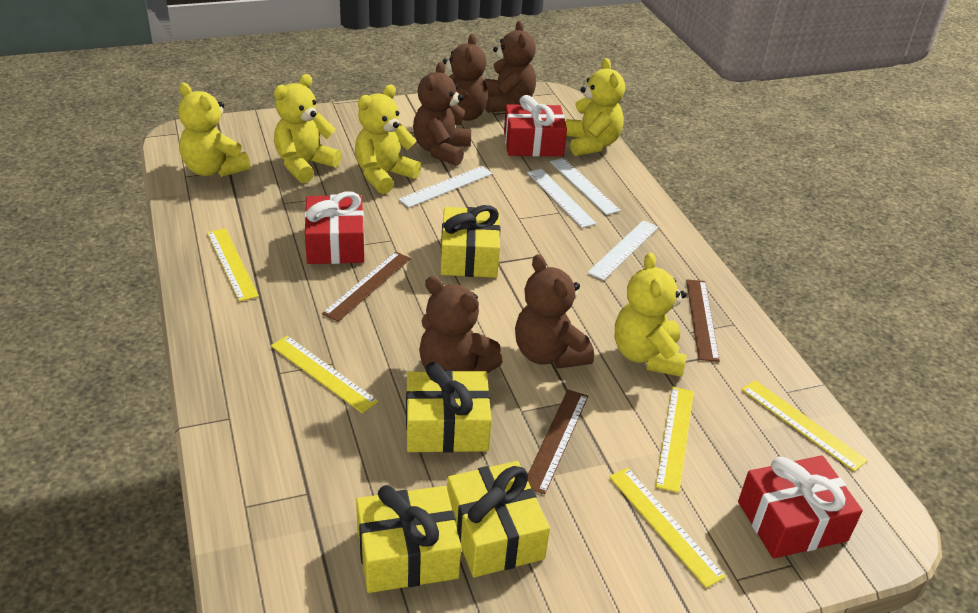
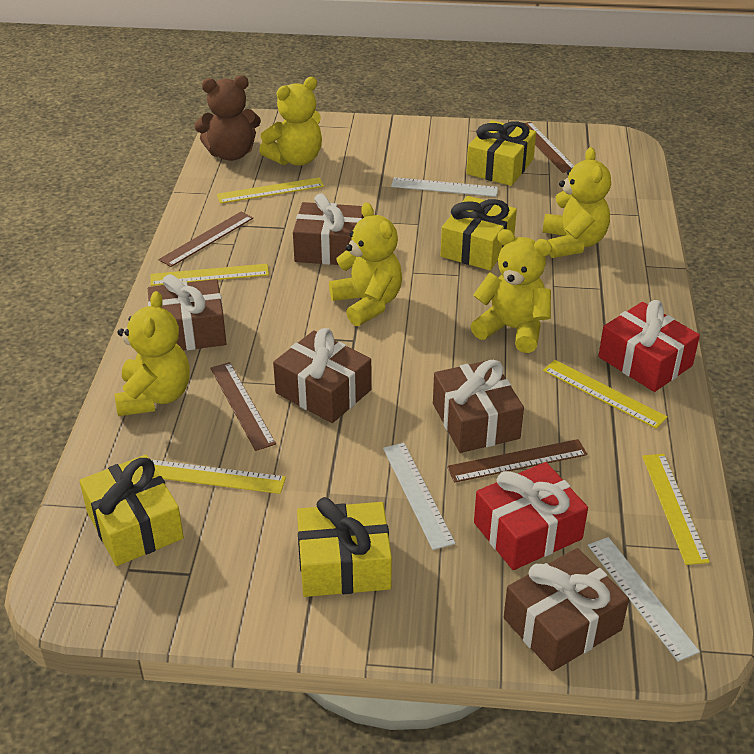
brown gift: 0 -> 5
brown ruler: 3 -> 4
brown teddy bear: 5 -> 1
red gift: 3 -> 2
white ruler: 4 -> 3

